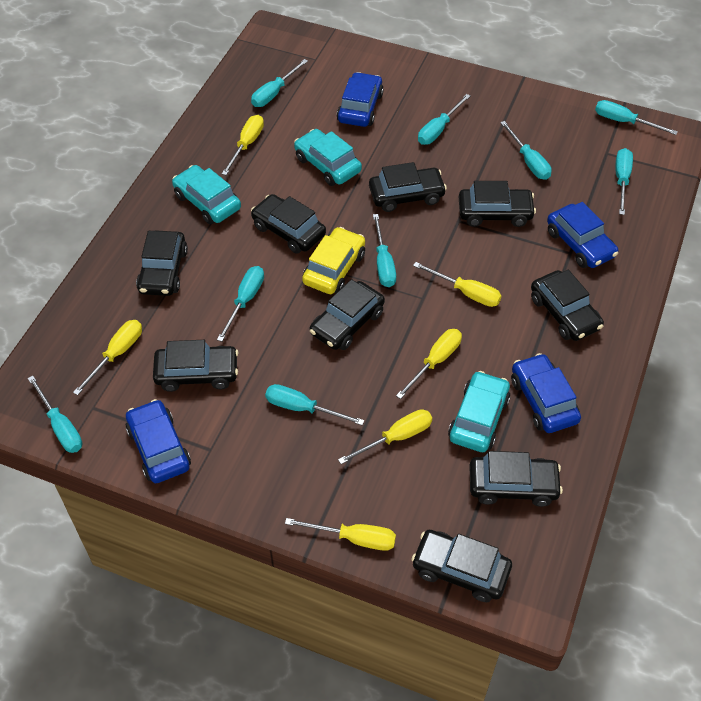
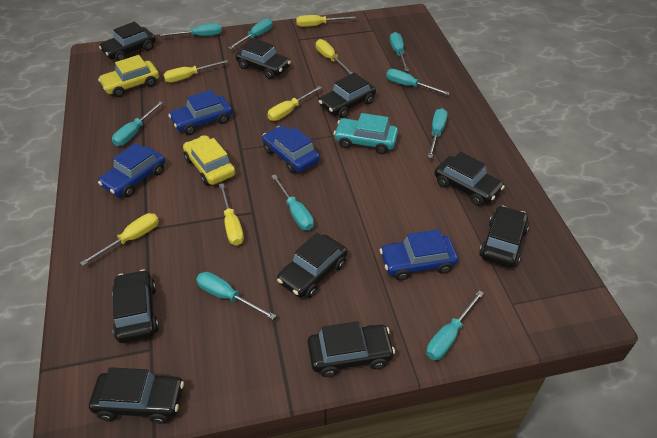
turquoise car: 3 -> 1
yellow car: 1 -> 2

